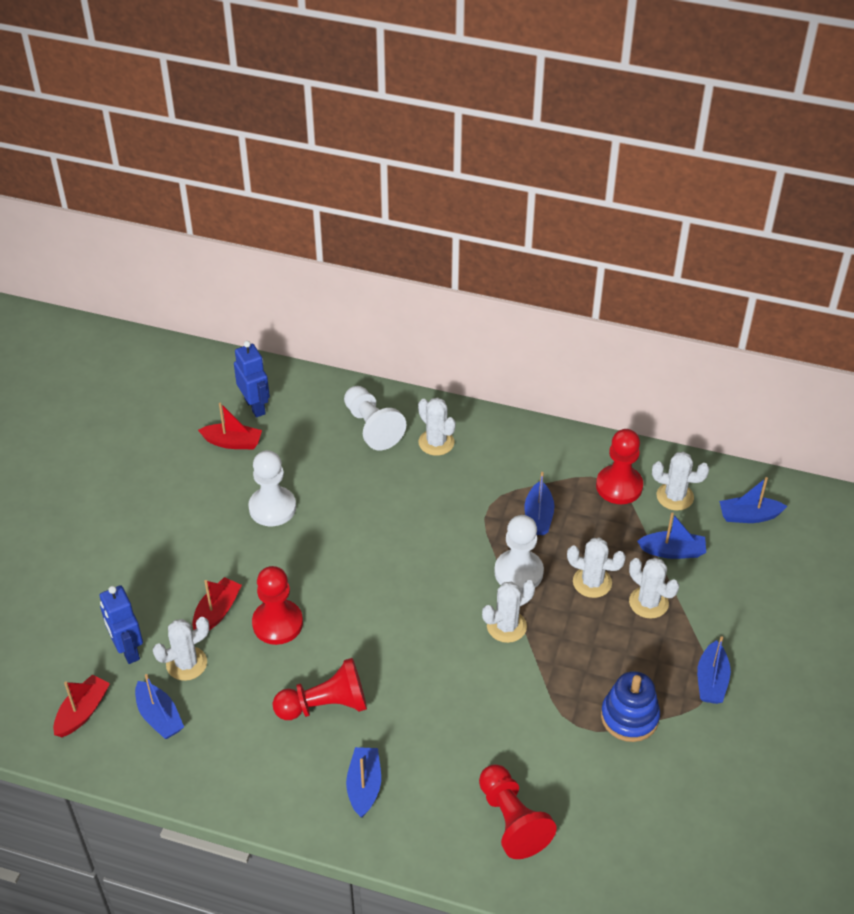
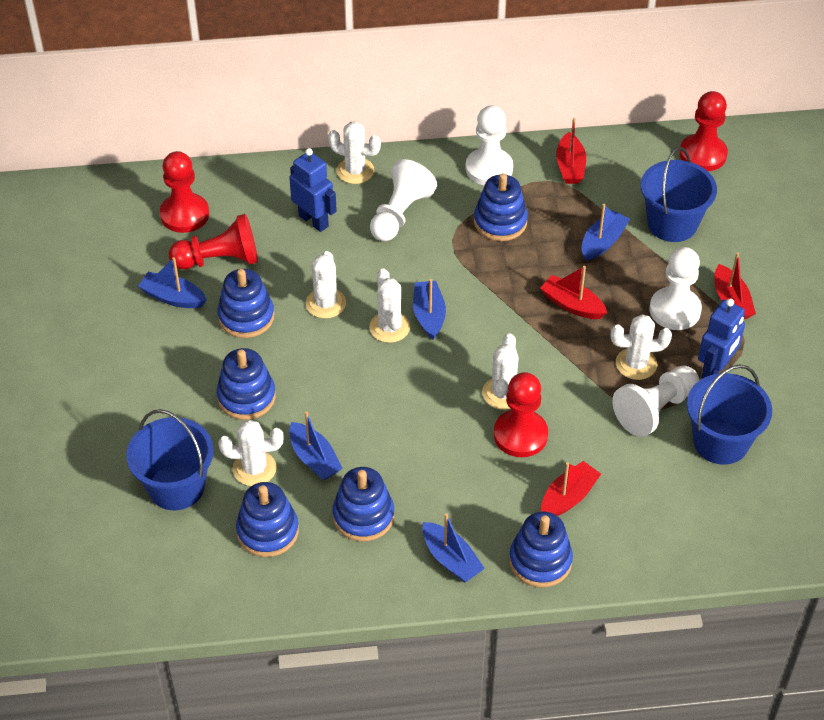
blue boat: 6 -> 5
blue bucket: 0 -> 3
blue stacking toy: 1 -> 6
red boat: 3 -> 4
white pawn: 3 -> 4

